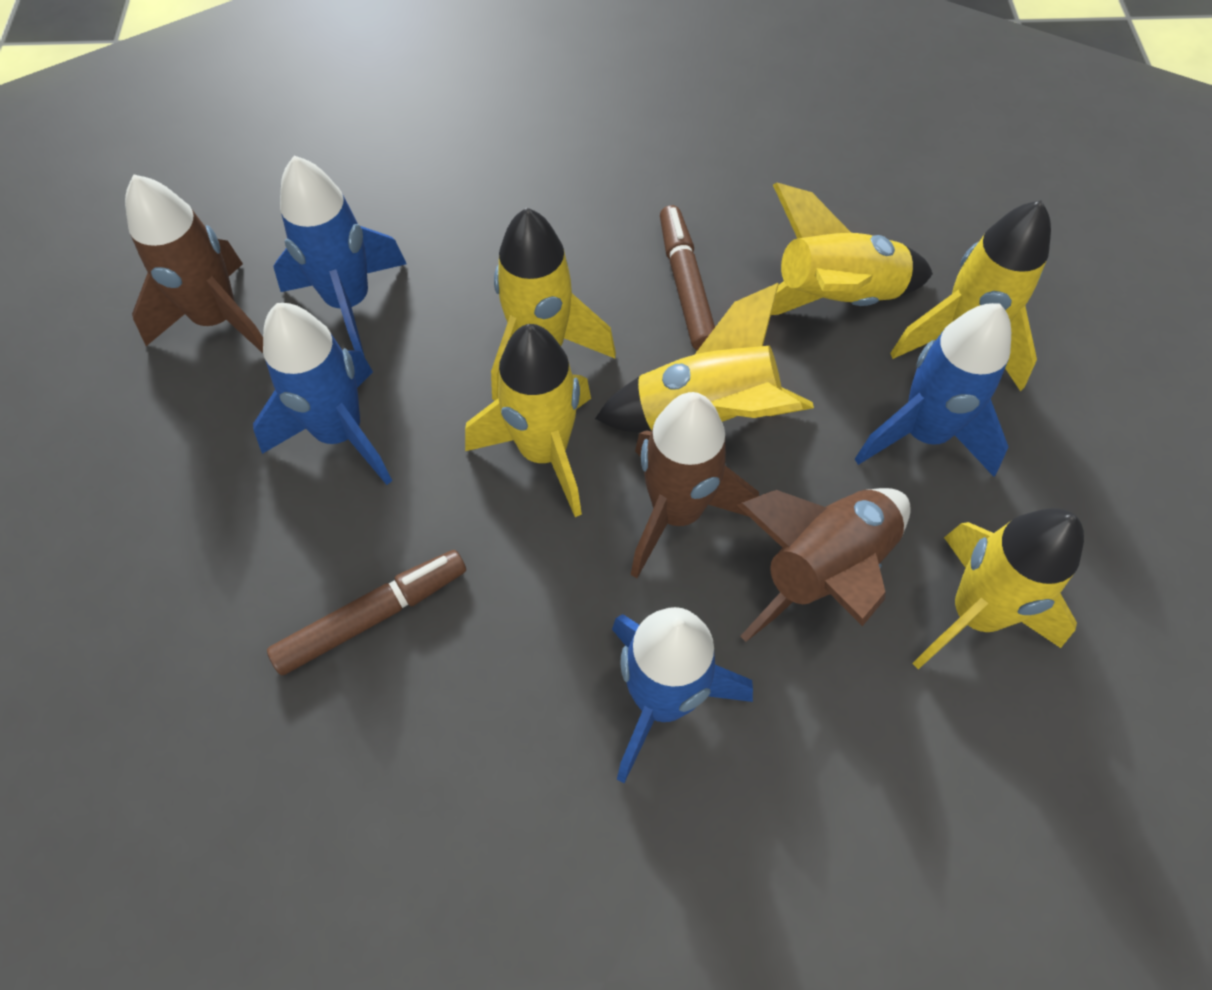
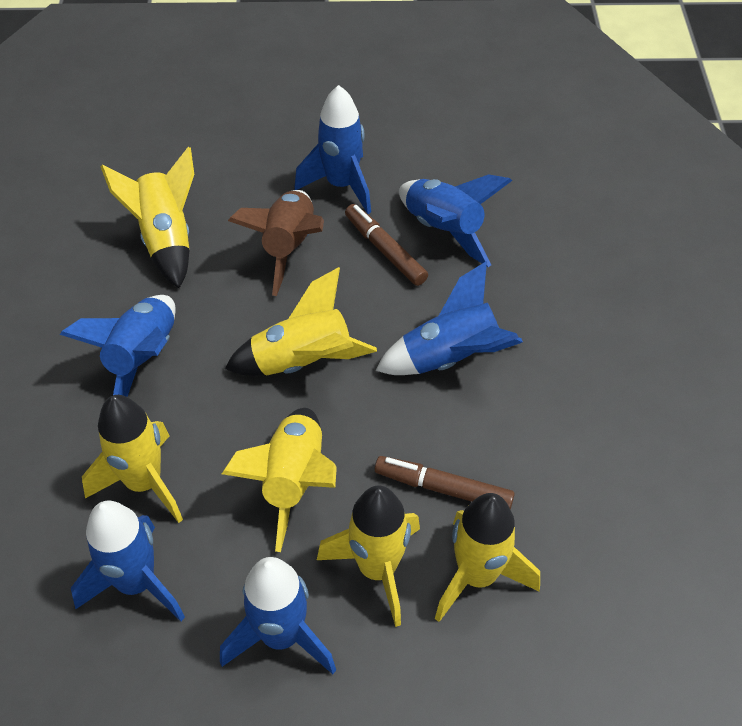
blue rocket: 4 -> 6
brown rocket: 3 -> 1

